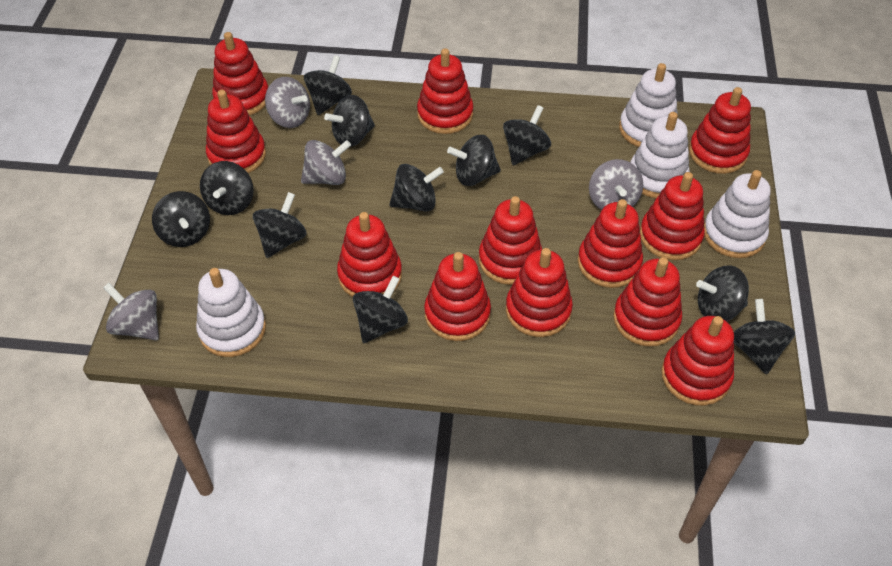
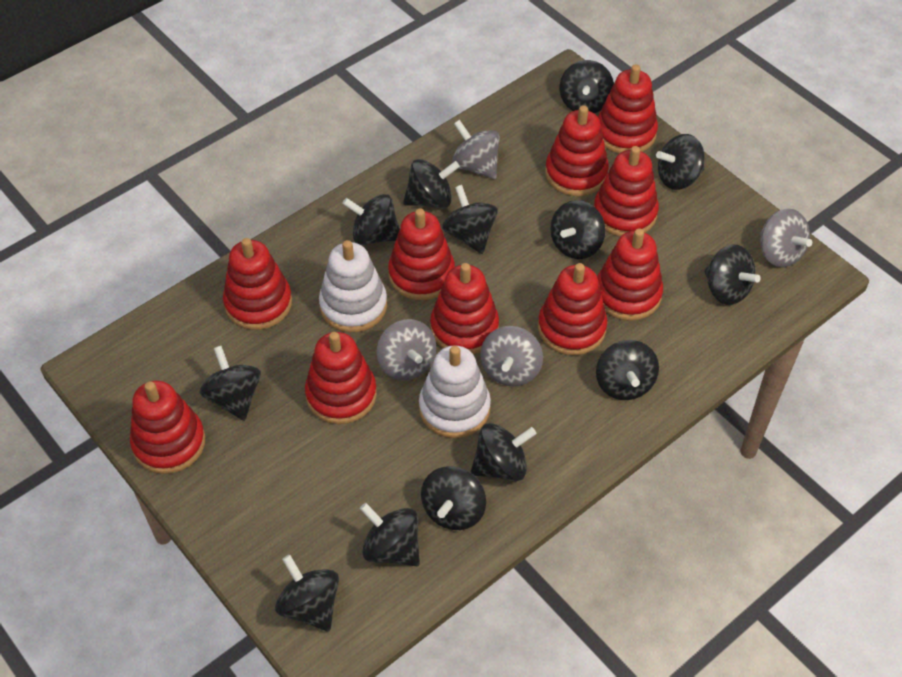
black spinning top: 11 -> 13
red stacking toy: 12 -> 10
white stacking toy: 4 -> 2

